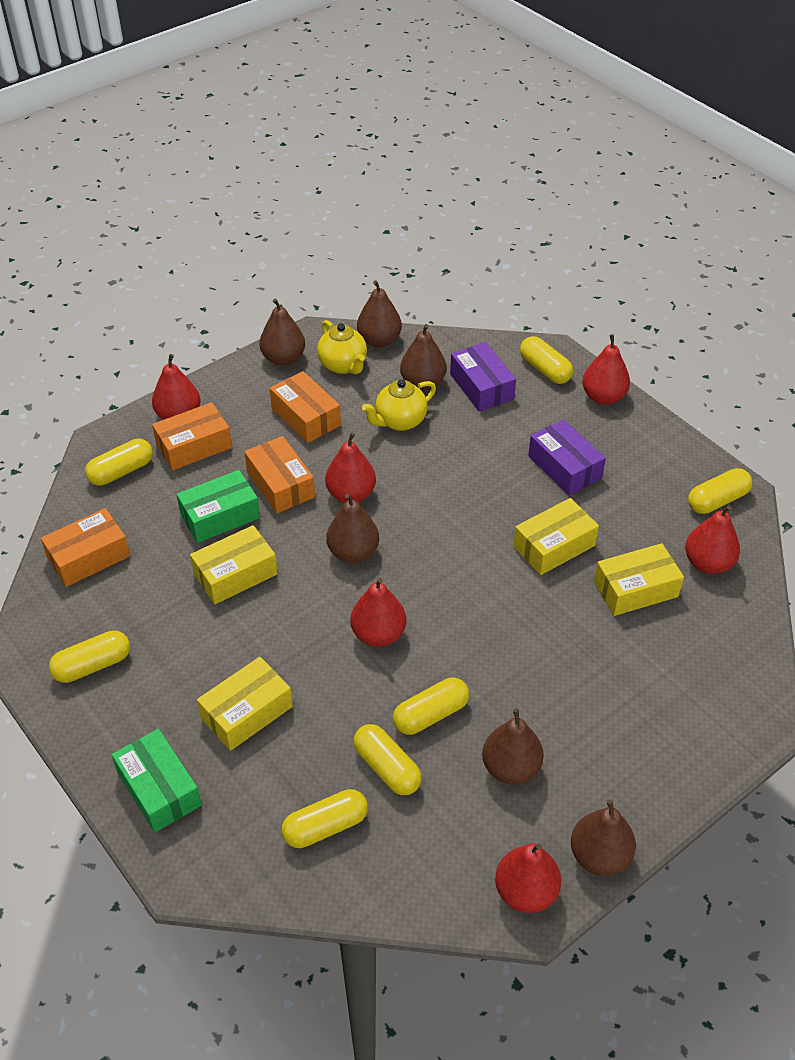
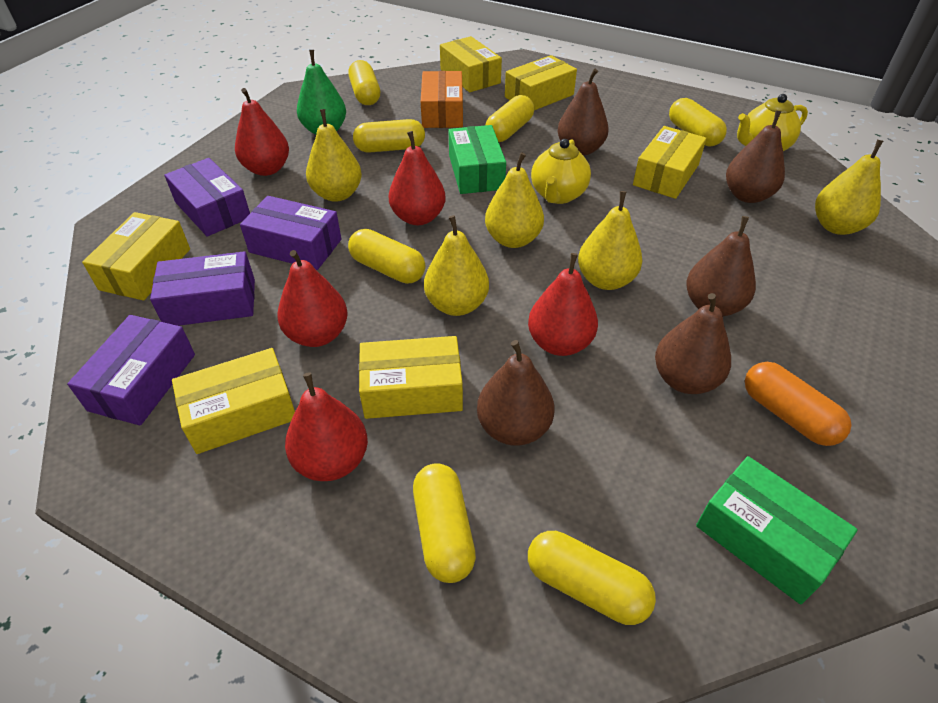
brown pear: 6 -> 5
green pear: 0 -> 1
orange box: 4 -> 1
orange capsule: 0 -> 1
purple box: 2 -> 4
red pear: 6 -> 5
yellow box: 4 -> 6
yellow pear: 0 -> 5

